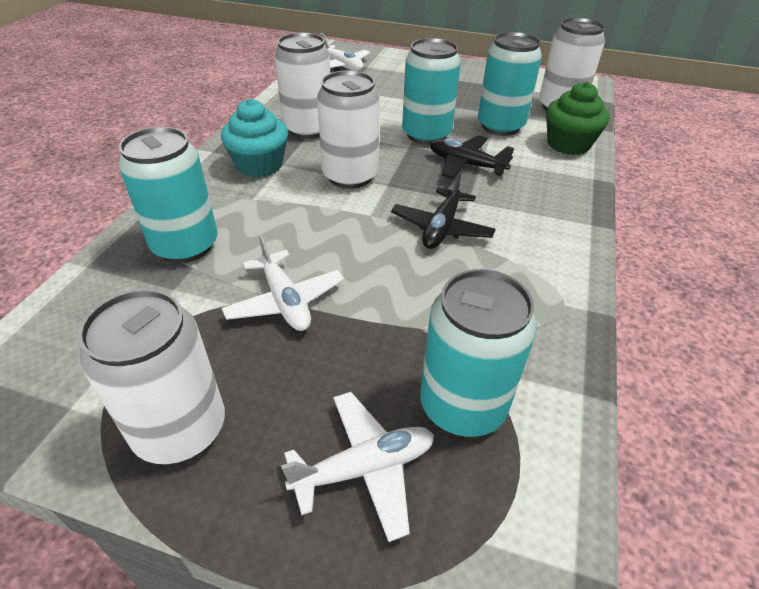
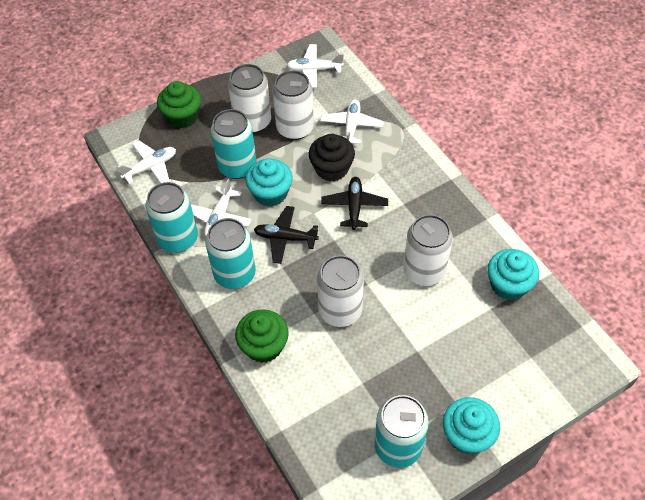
black cupcake: 0 -> 1
green cupcake: 1 -> 2
turquoise cupcake: 1 -> 3
white plane: 3 -> 4

